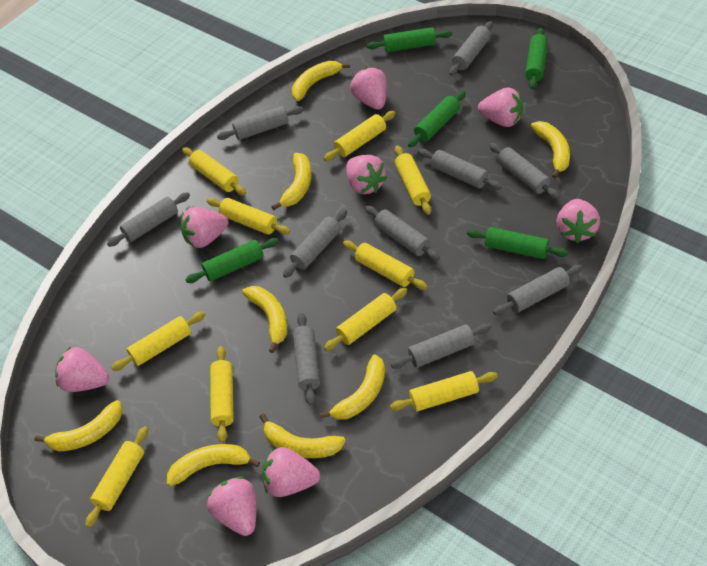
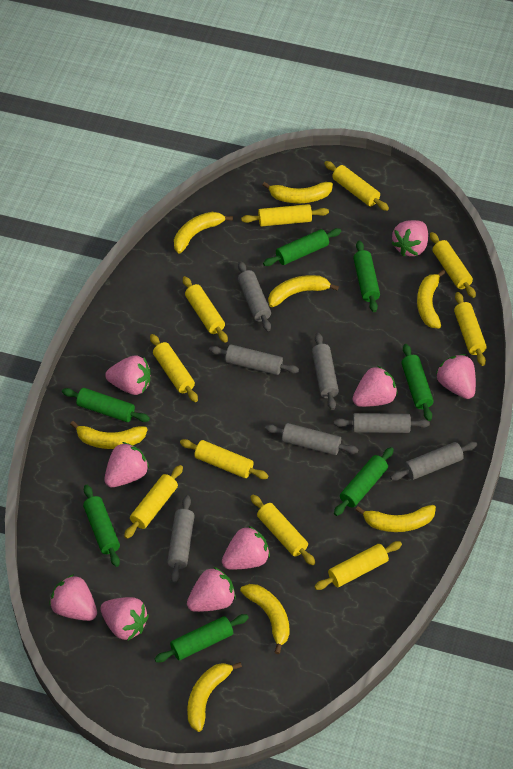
green rolling pin: 5 -> 7
grey rolling pin: 10 -> 7
pink strawberry: 8 -> 9

